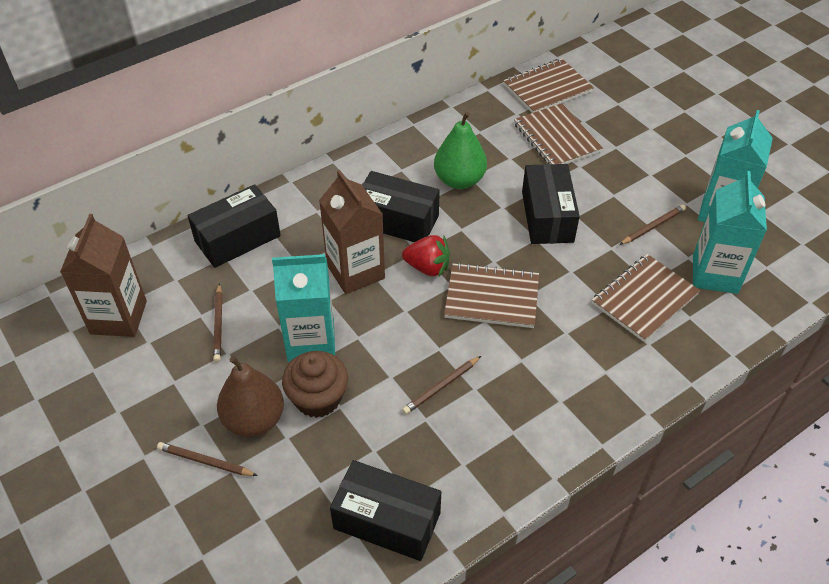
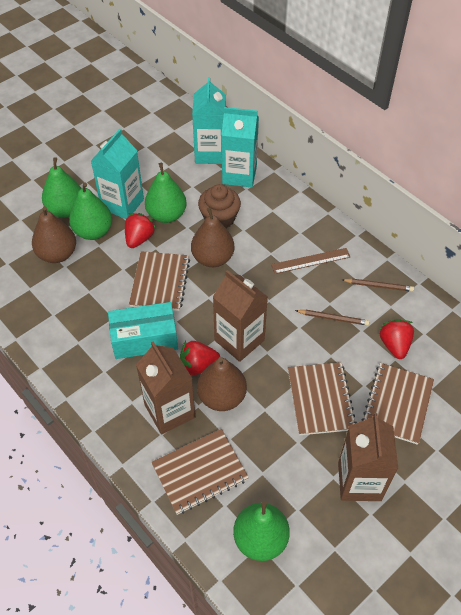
black box: 4 -> 0
brown carton: 2 -> 3
brown pear: 1 -> 3
brown pencil: 4 -> 2
brown ruler: 0 -> 1
green pear: 1 -> 4
red strawberry: 1 -> 3
turquoise box: 0 -> 1

